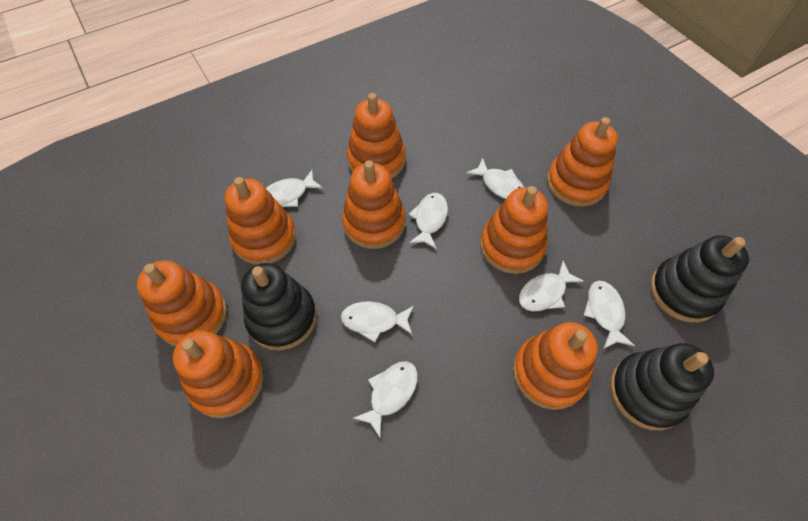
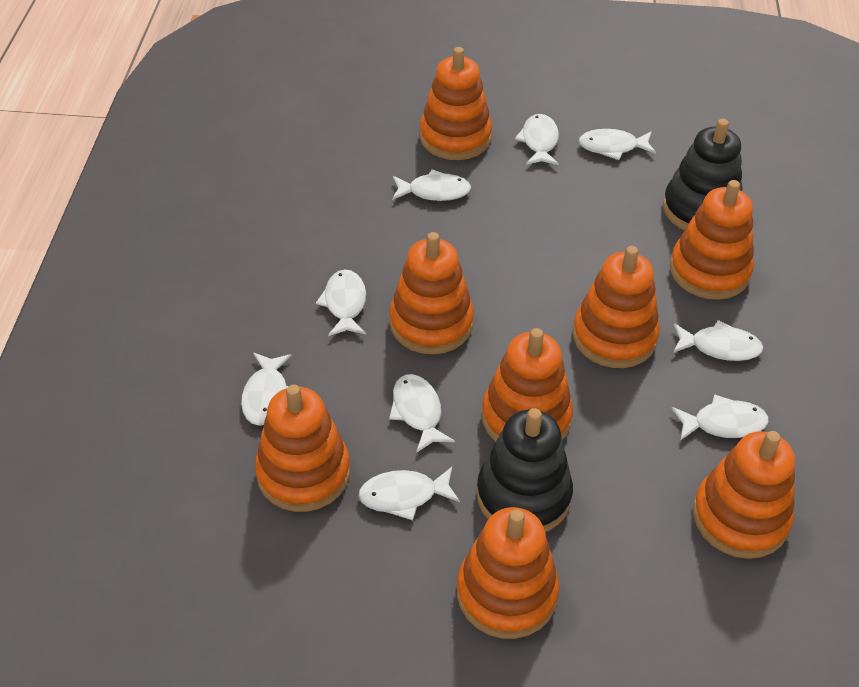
black stacking toy: 3 -> 2
white fish: 7 -> 9

